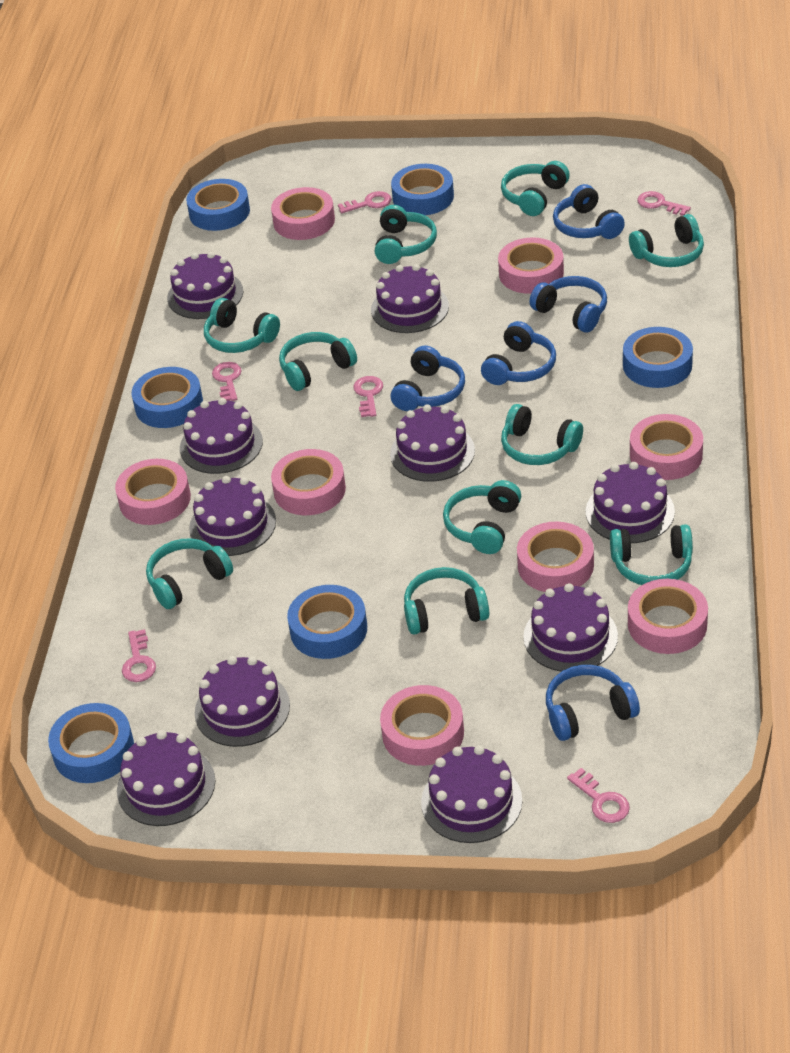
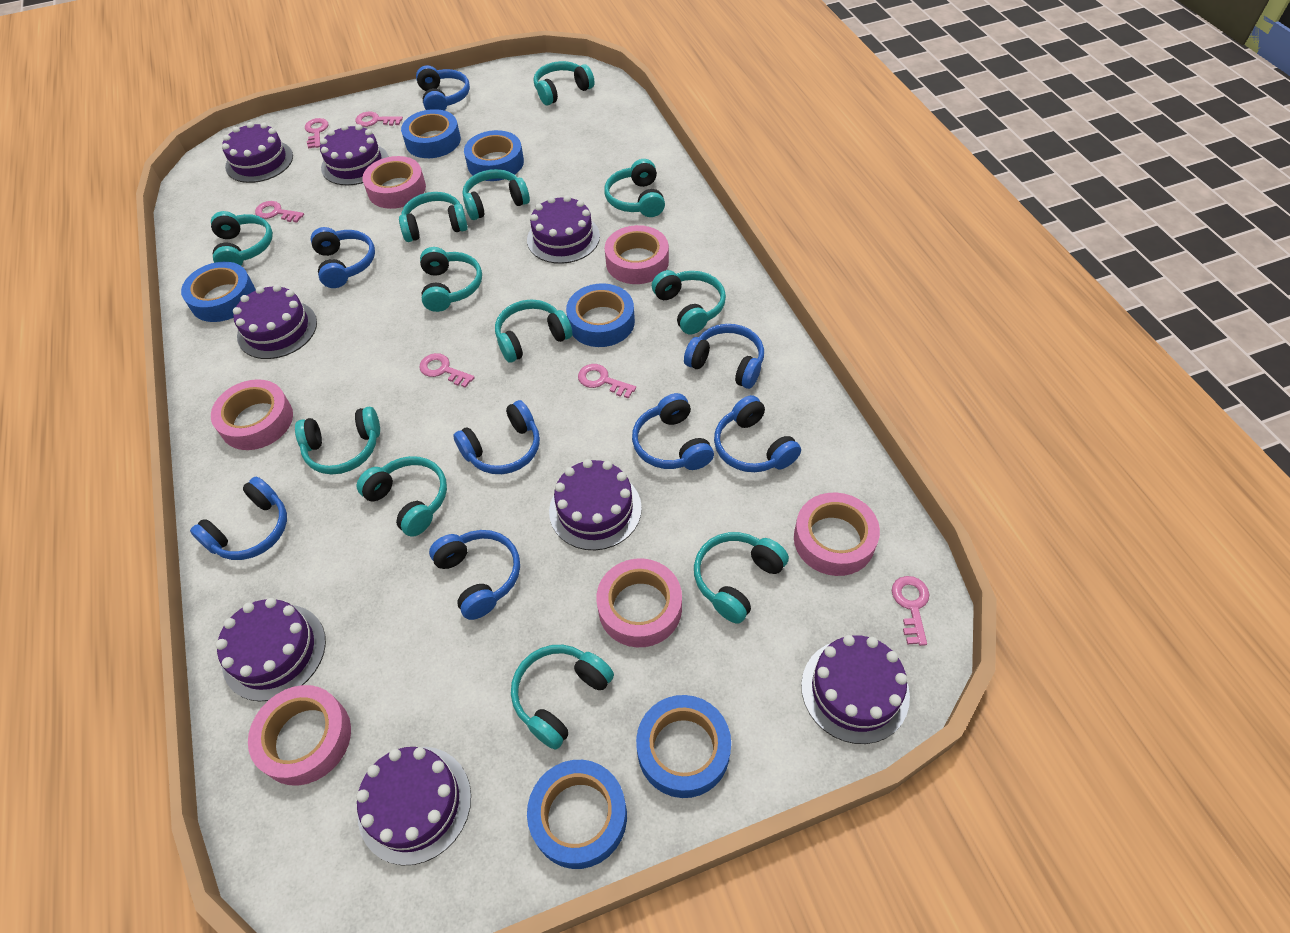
blue headphones: 5 -> 8
pink tape: 8 -> 6
purple cake: 10 -> 8
turquoise headphones: 10 -> 12

